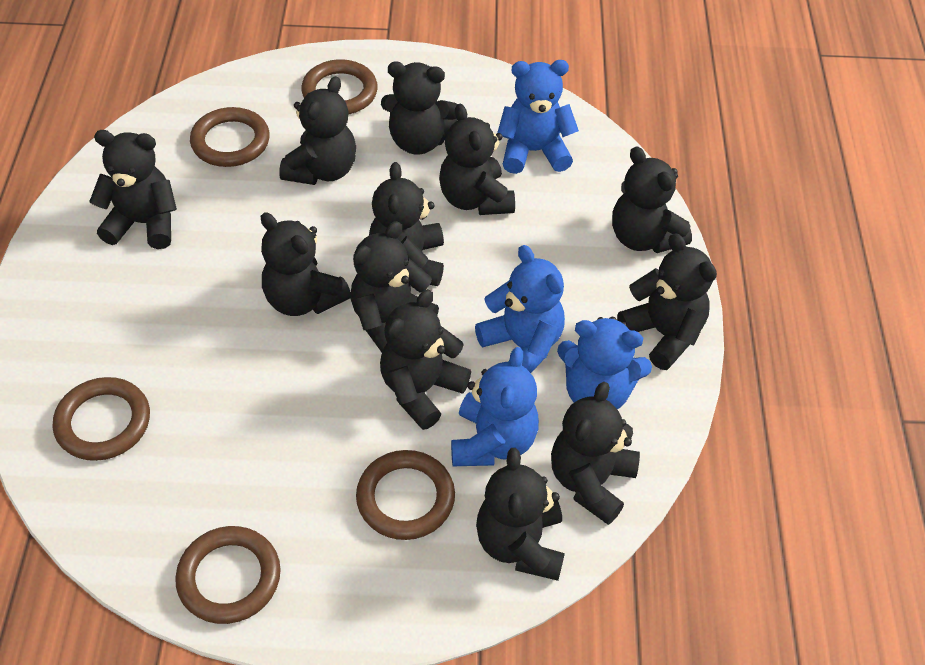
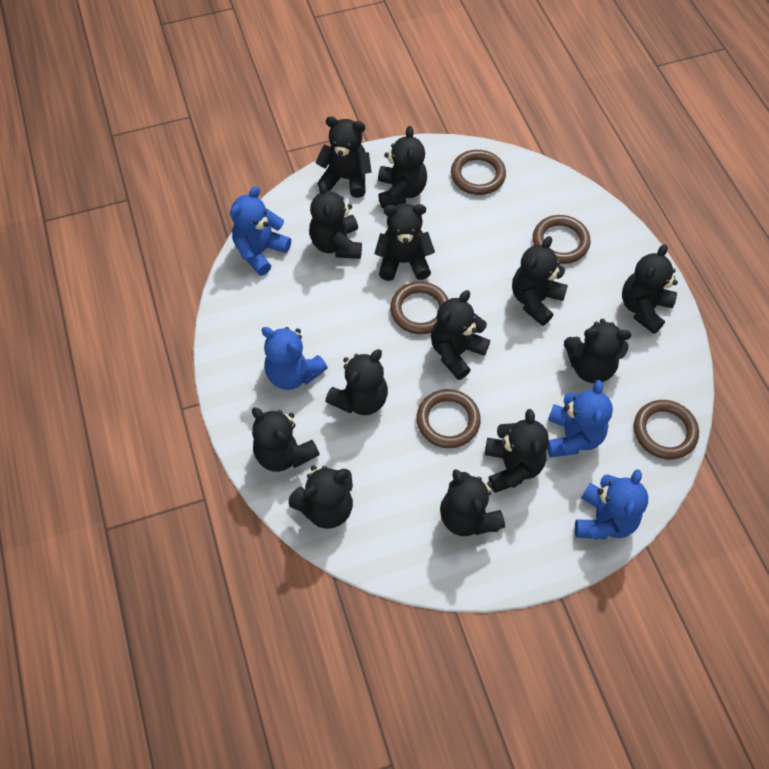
black teddy bear: 12 -> 13

